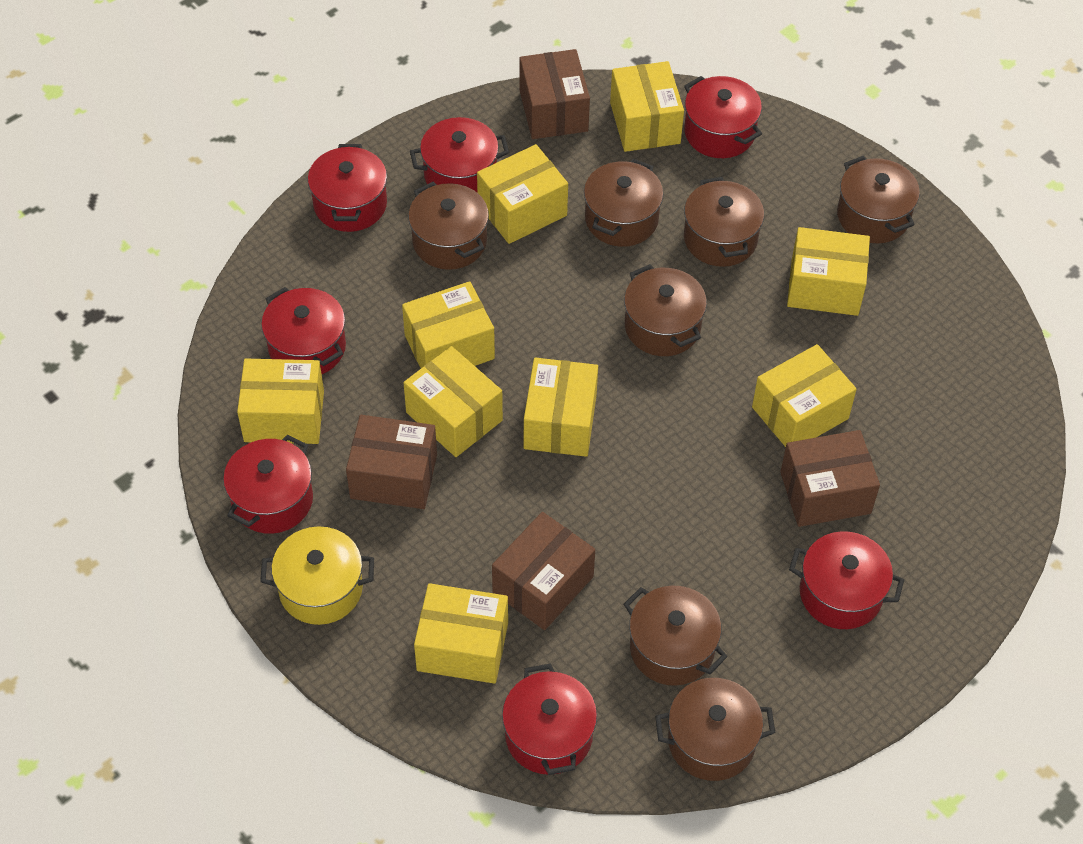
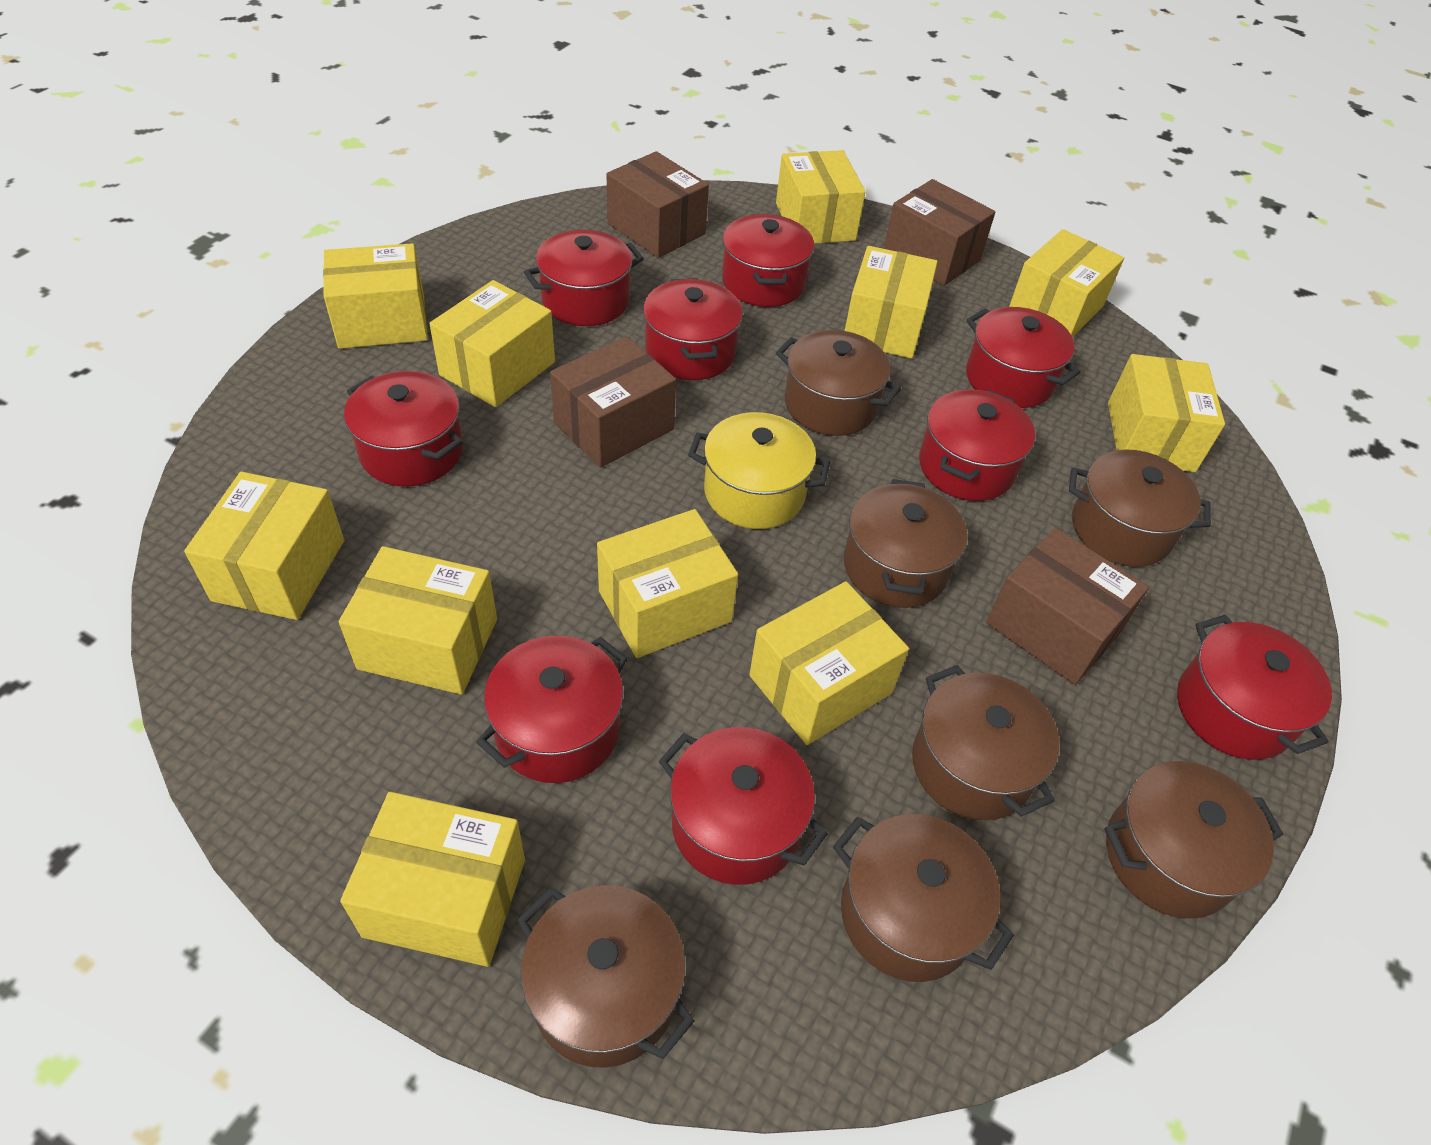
red pot: 7 -> 9
yellow box: 9 -> 11

